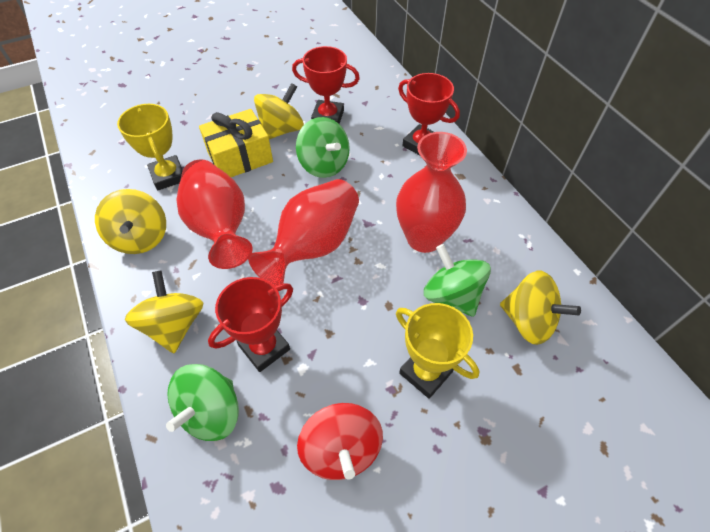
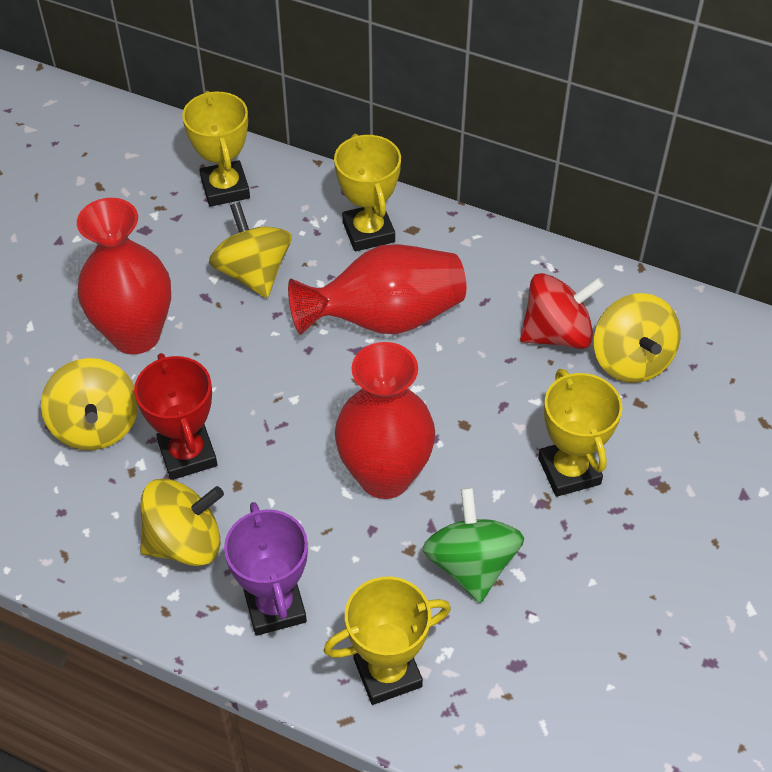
green spinning top: 3 -> 1
purple trophy: 0 -> 1
red trophy: 3 -> 1
yellow gift: 1 -> 0
yellow trophy: 2 -> 4

